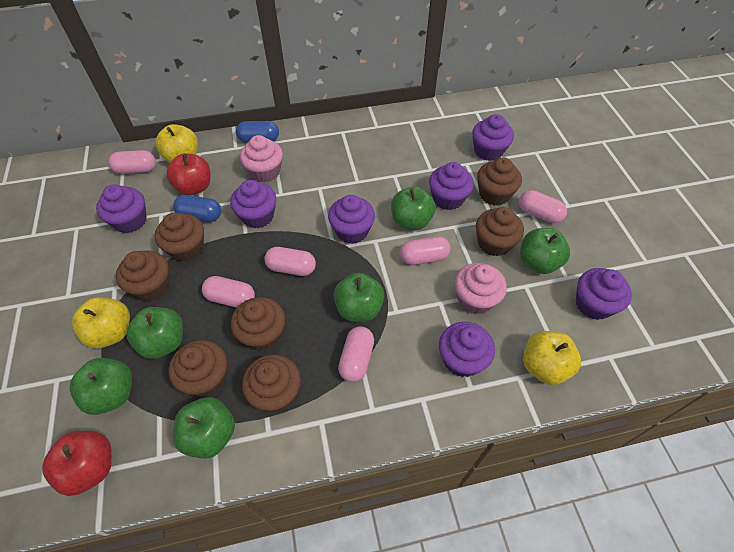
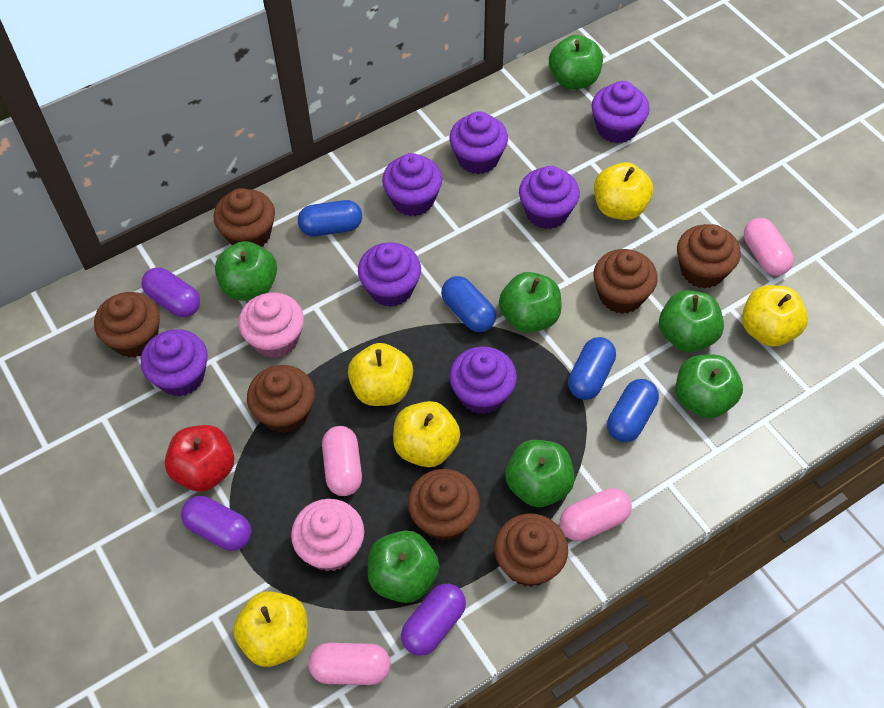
blue capsule: 2 -> 4
green apple: 6 -> 7
pink capsule: 6 -> 4
purple capsule: 0 -> 3
red apple: 2 -> 1
yellow apple: 3 -> 5

